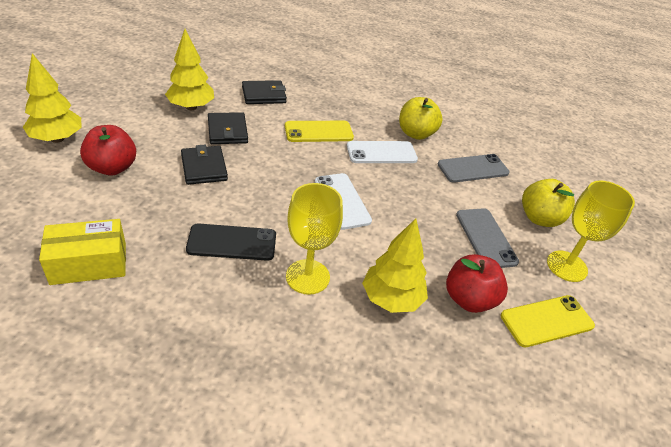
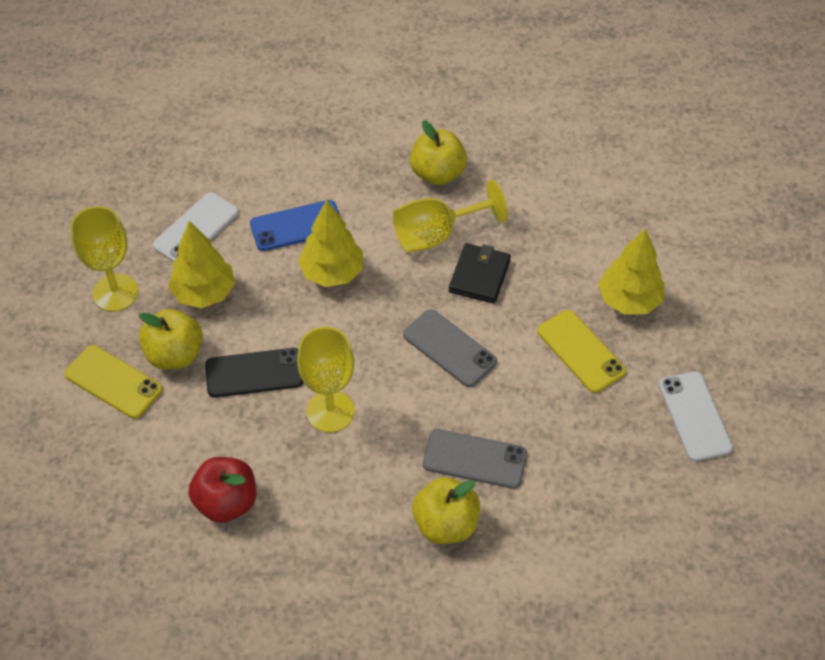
black wallet: 3 -> 1
blue phone: 0 -> 1
red apple: 2 -> 1
yellow apple: 2 -> 3
yellow box: 1 -> 0
yellow goblet: 2 -> 3

